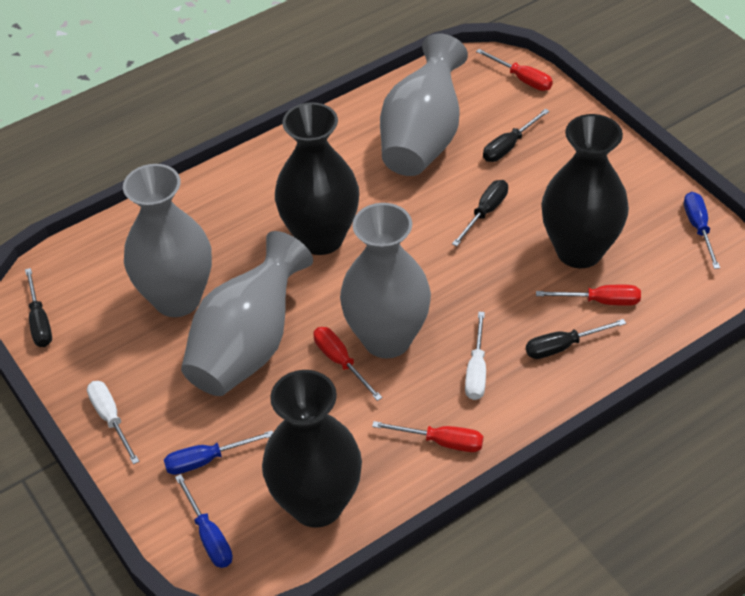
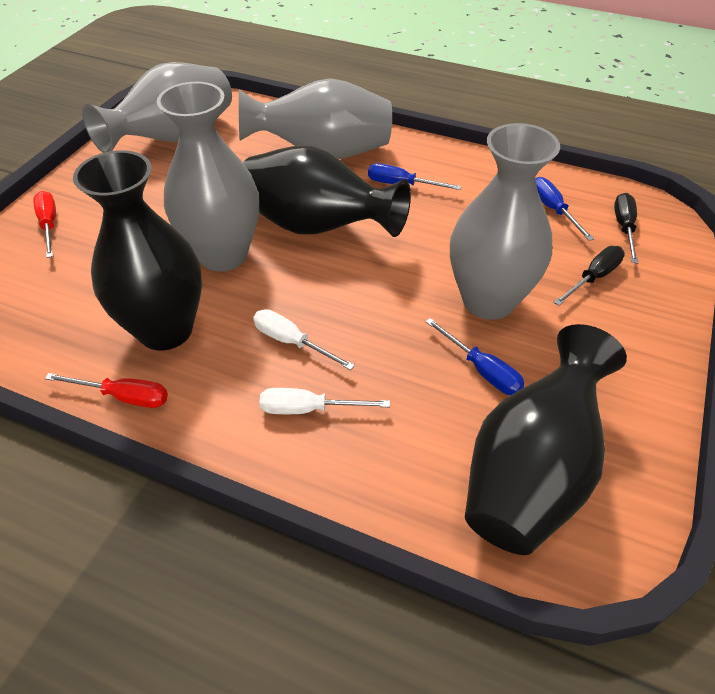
black screwdriver: 4 -> 2
red screwdriver: 4 -> 2

